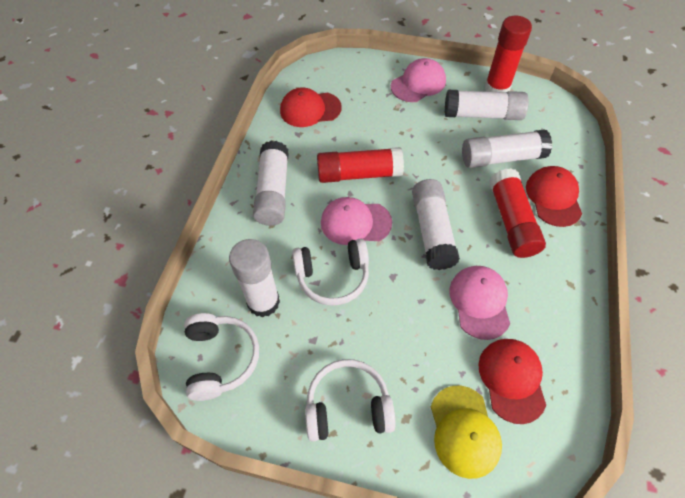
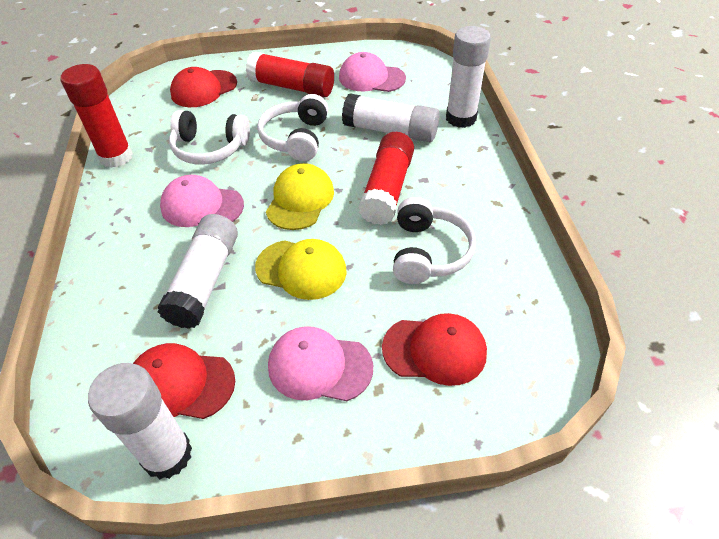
white glue stick: 5 -> 4
yellow cap: 1 -> 2

